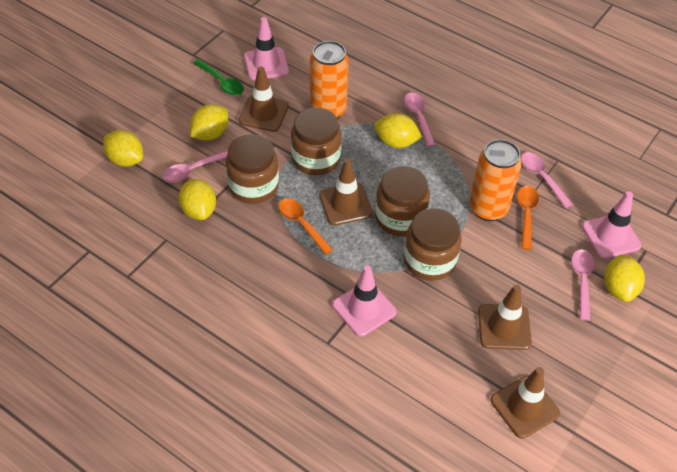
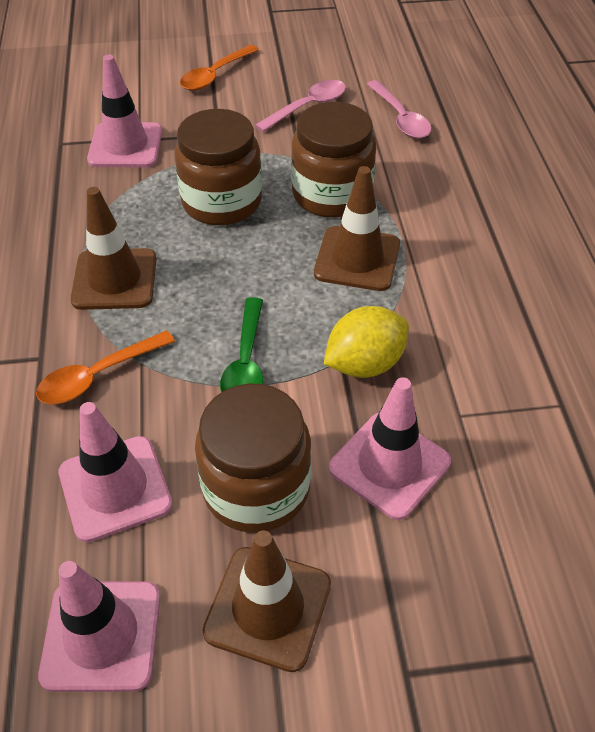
brown jar: 4 -> 3
brown traffic cone: 4 -> 3
orange can: 2 -> 0
pink spoon: 4 -> 2
pink traffic cone: 3 -> 4
yellow lemon: 5 -> 1

